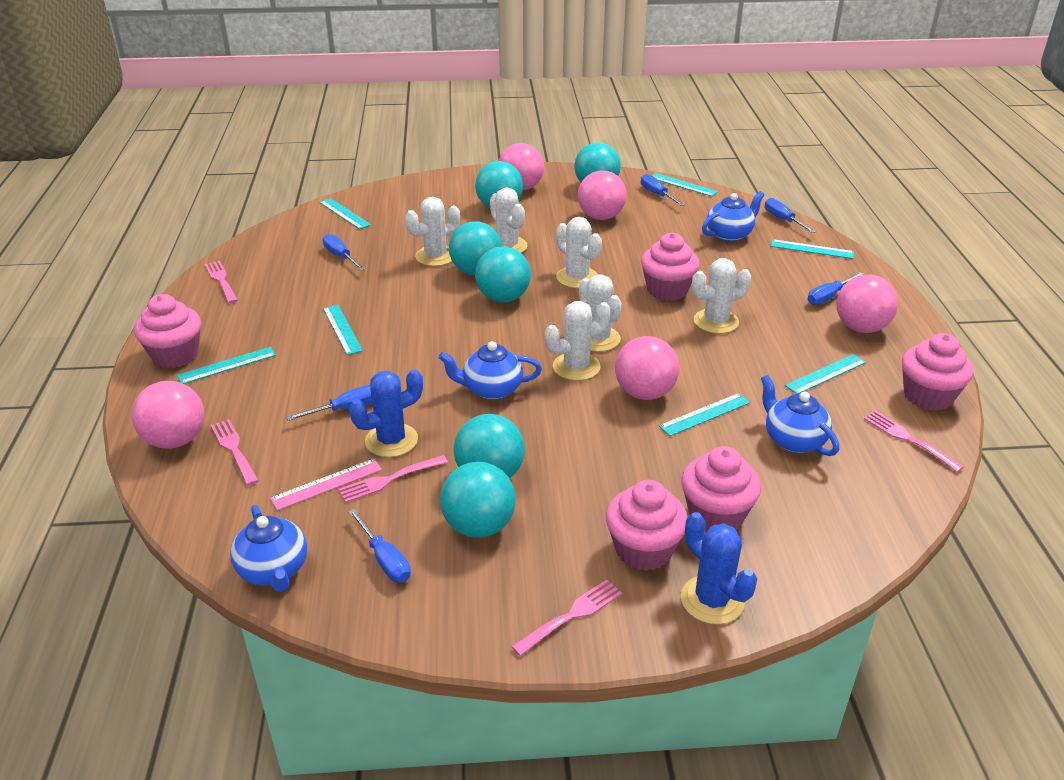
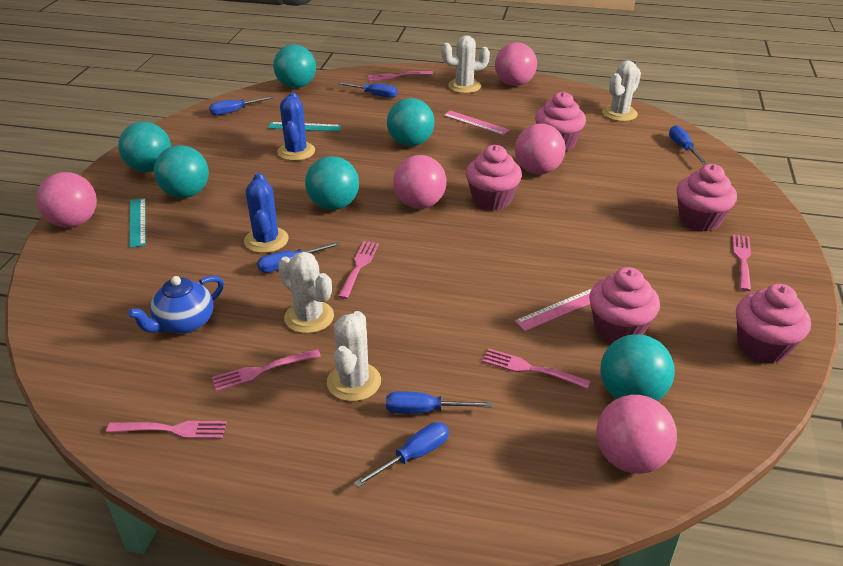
blue teapot: 4 -> 1
pink fork: 5 -> 6
pink ruler: 1 -> 2
turquoise ruler: 7 -> 2
white cactus: 6 -> 4

